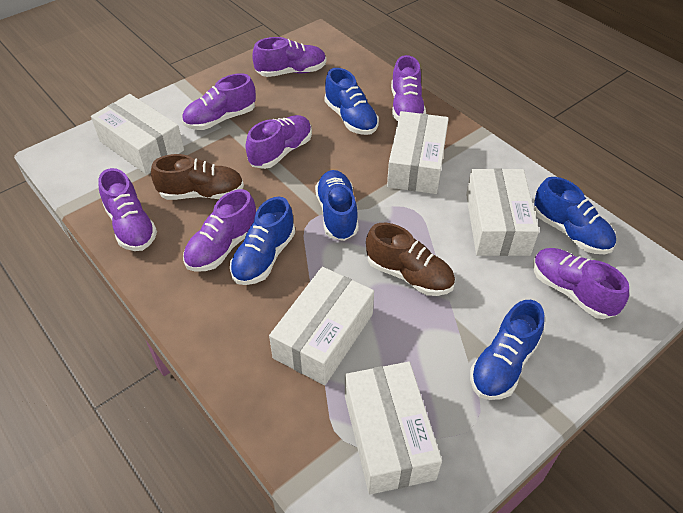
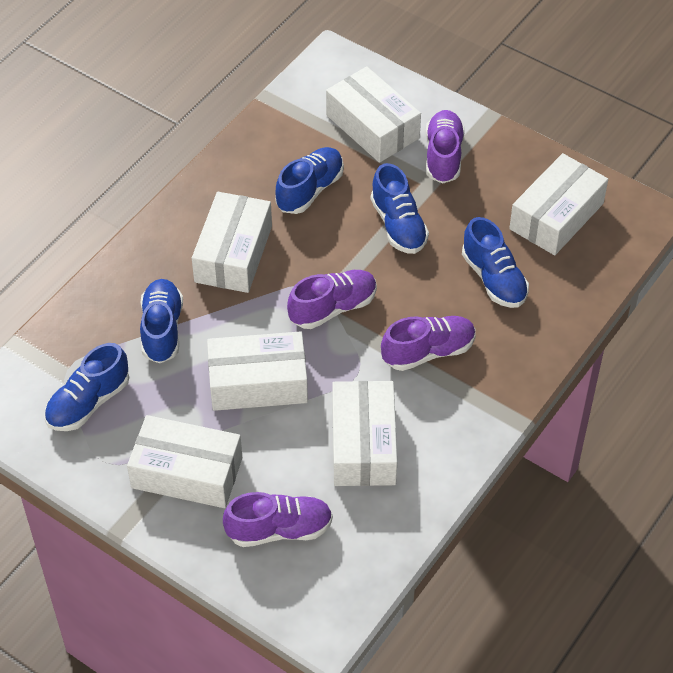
brown shoe: 2 -> 0
purple shoe: 7 -> 4
white box: 5 -> 6

